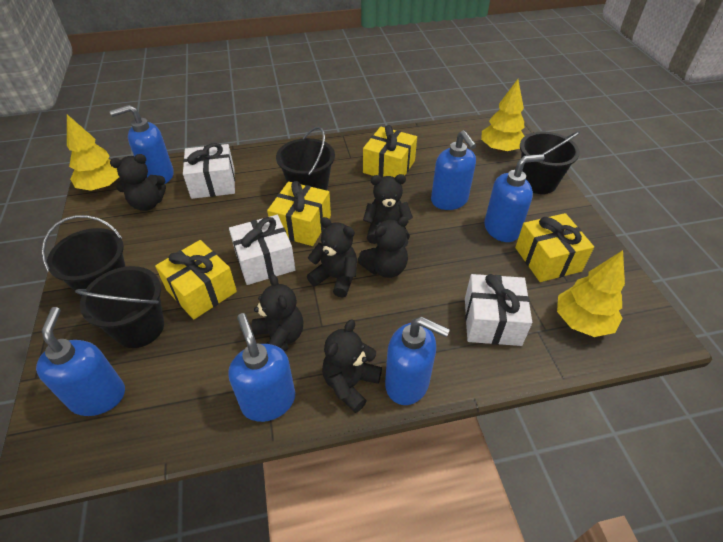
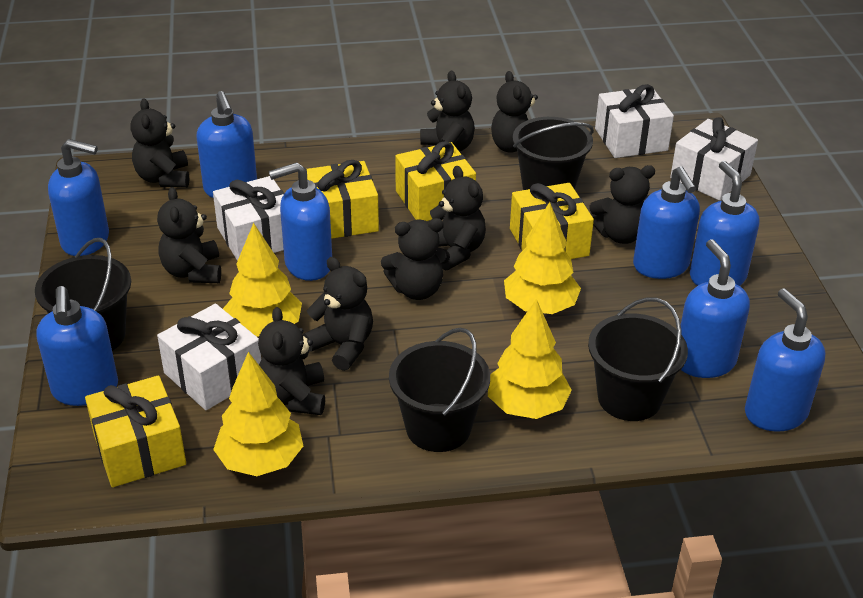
black teddy bear: 6 -> 9
blue soap dispenser: 6 -> 8
white gift: 3 -> 4
yellow tree: 3 -> 4

